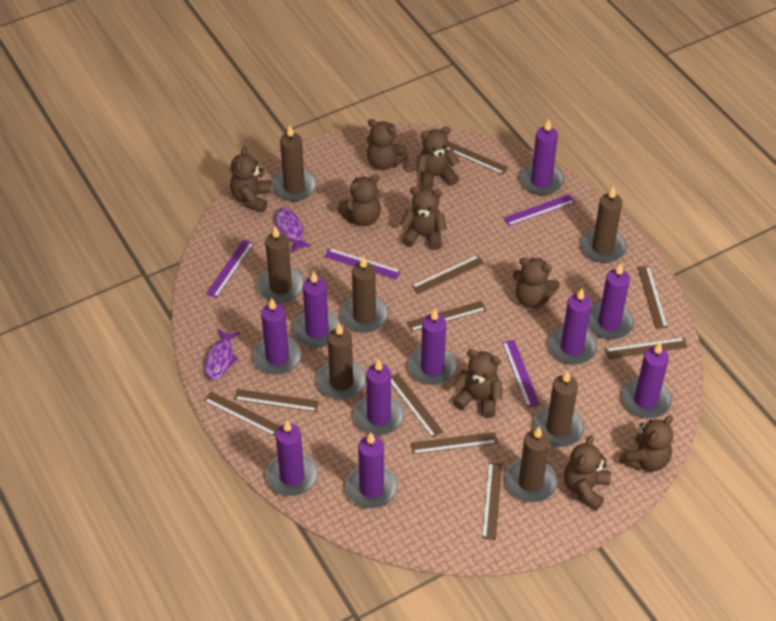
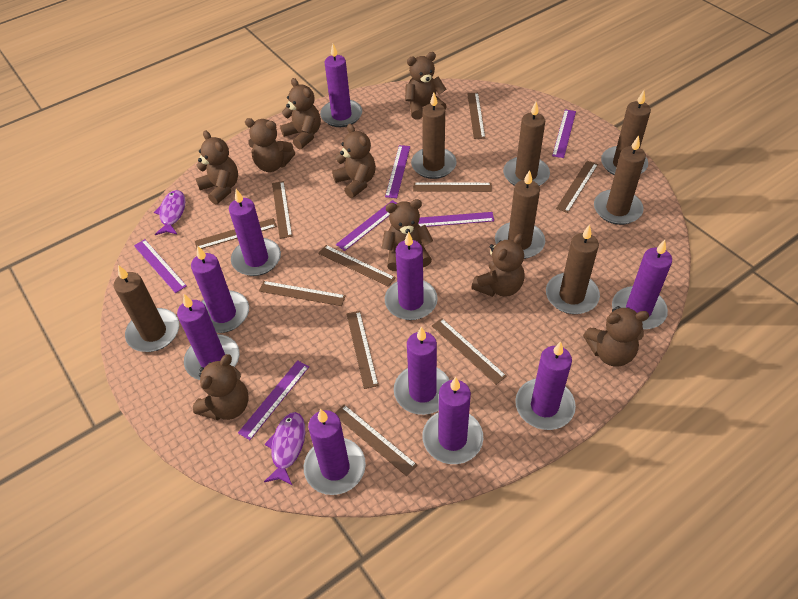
purple ruler: 4 -> 6

